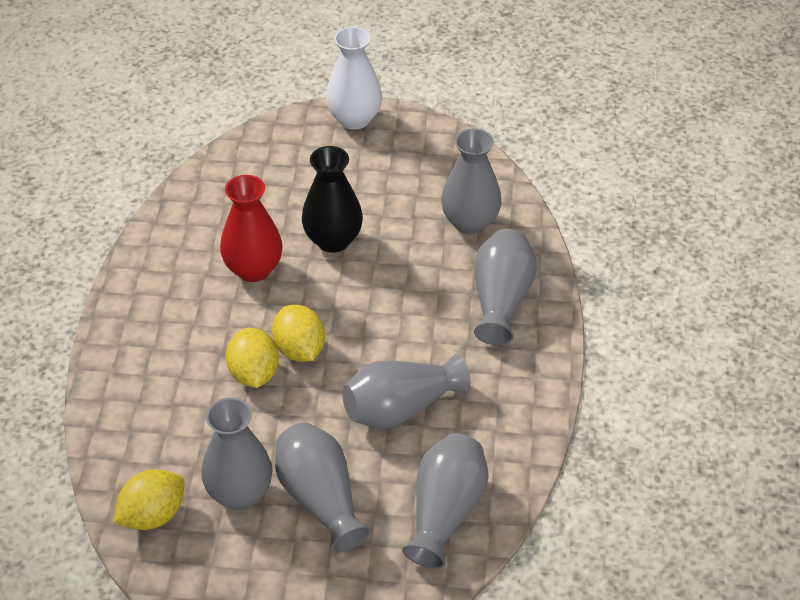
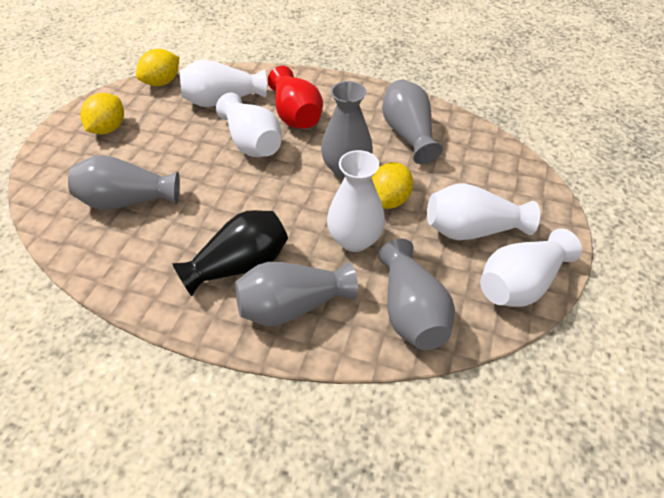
grey vase: 6 -> 5
white vase: 1 -> 5

